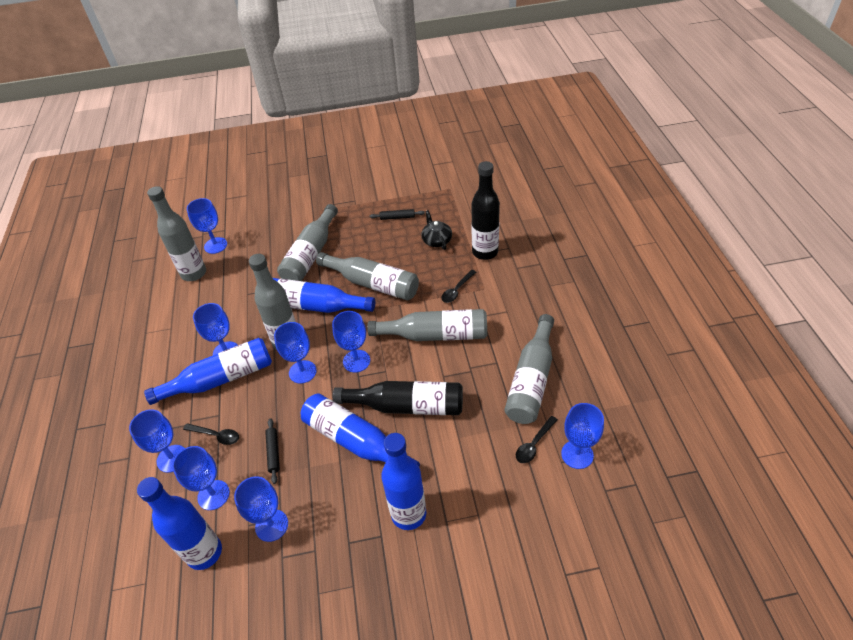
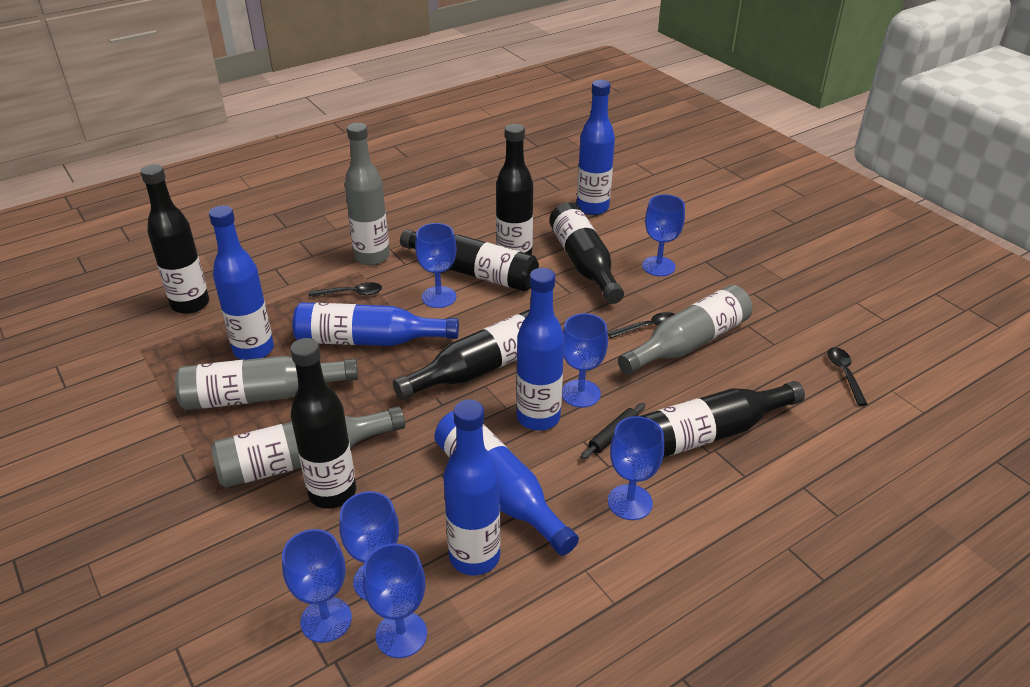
black bottle: 2 -> 7
black rolling pin: 2 -> 1
black teapot: 1 -> 0
blue bottle: 5 -> 6
blue goblet: 8 -> 7
grey bottle: 6 -> 4

